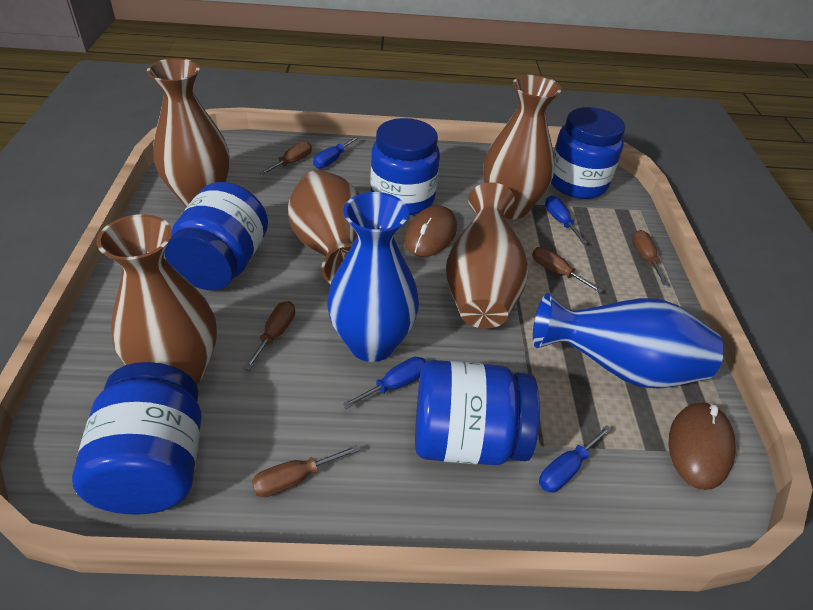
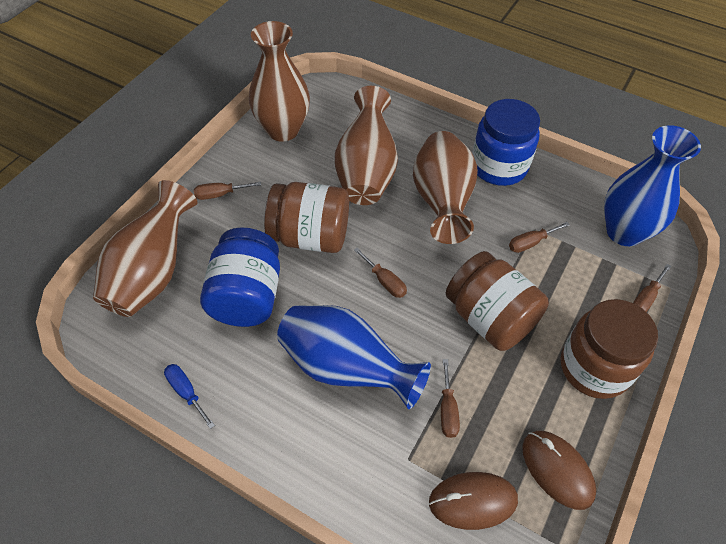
blue jar: 5 -> 2
blue screwdriver: 4 -> 1
brown jar: 0 -> 3
brown vase: 5 -> 4

